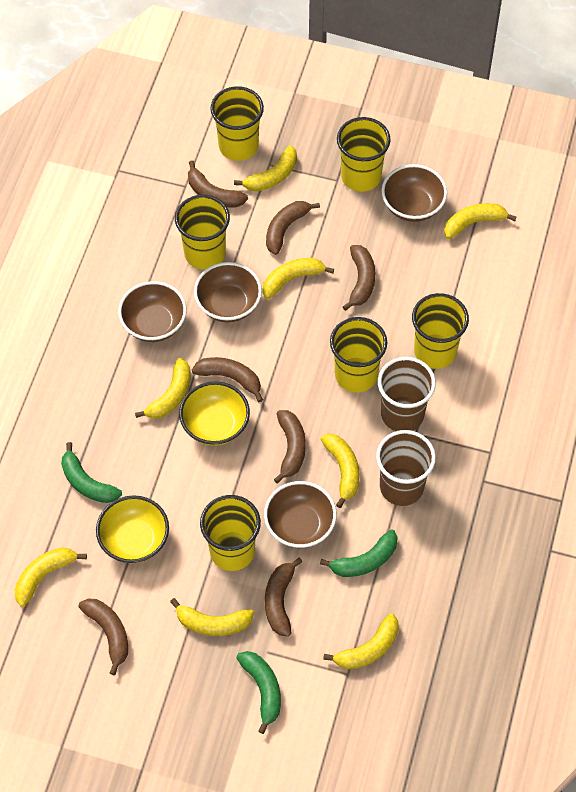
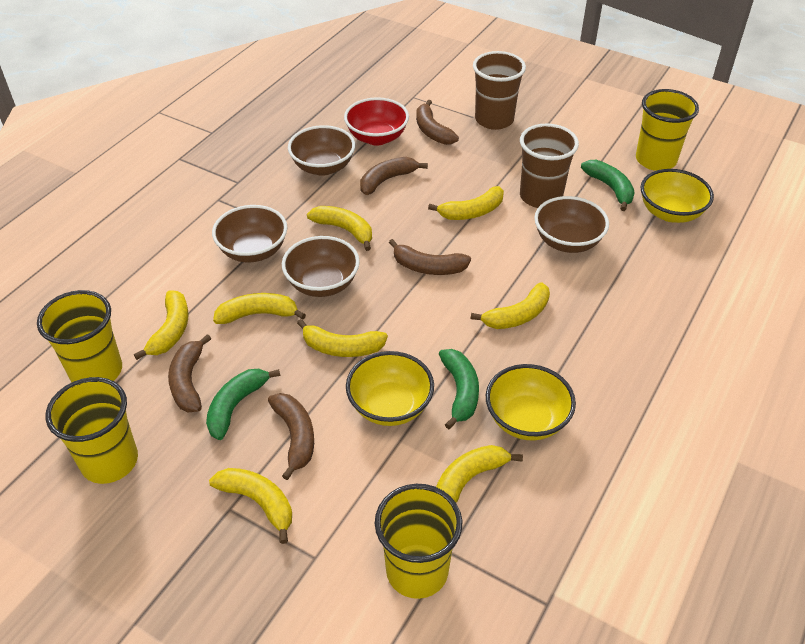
brown banana: 7 -> 5
red bowl: 0 -> 1
yellow bowl: 2 -> 3
yellow cup: 6 -> 4

